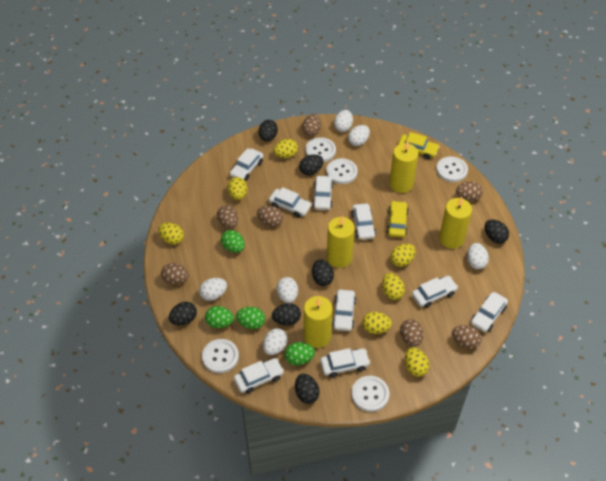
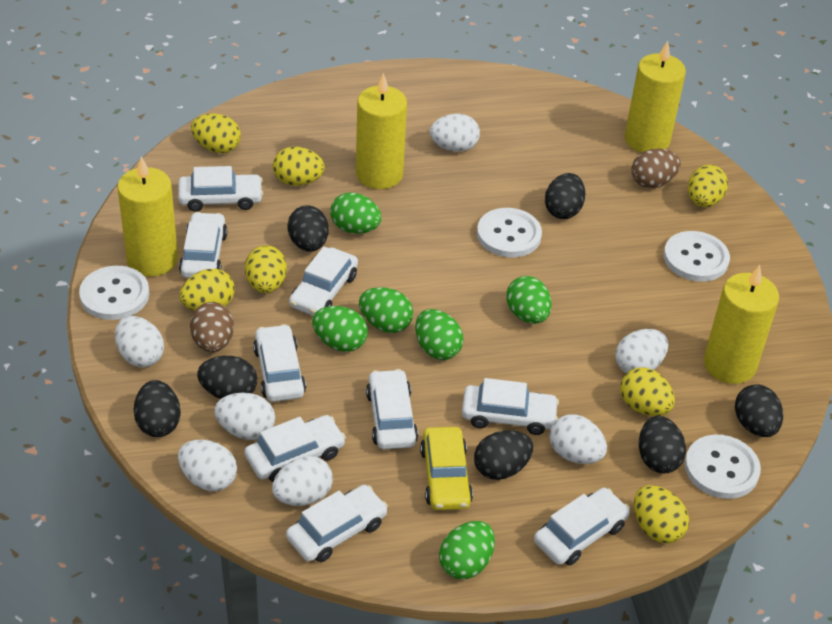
brown egg: 7 -> 2
green egg: 4 -> 6
white button: 5 -> 4
white egg: 6 -> 7
yellow car: 2 -> 1

